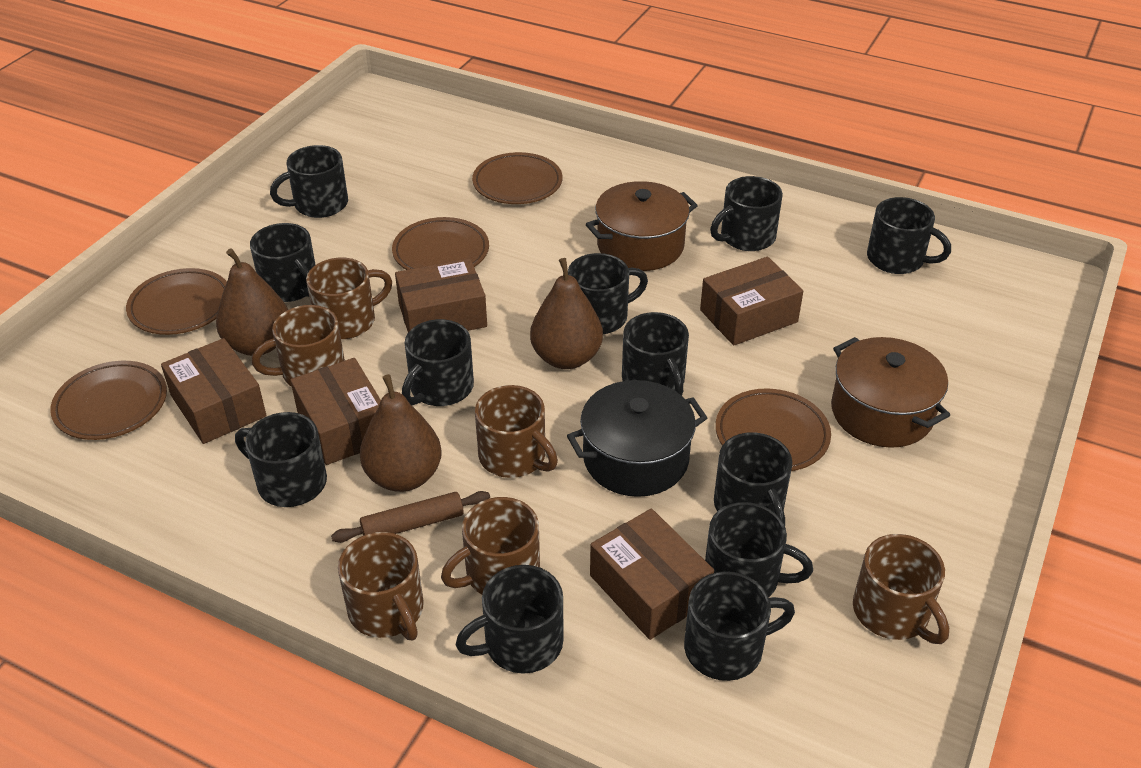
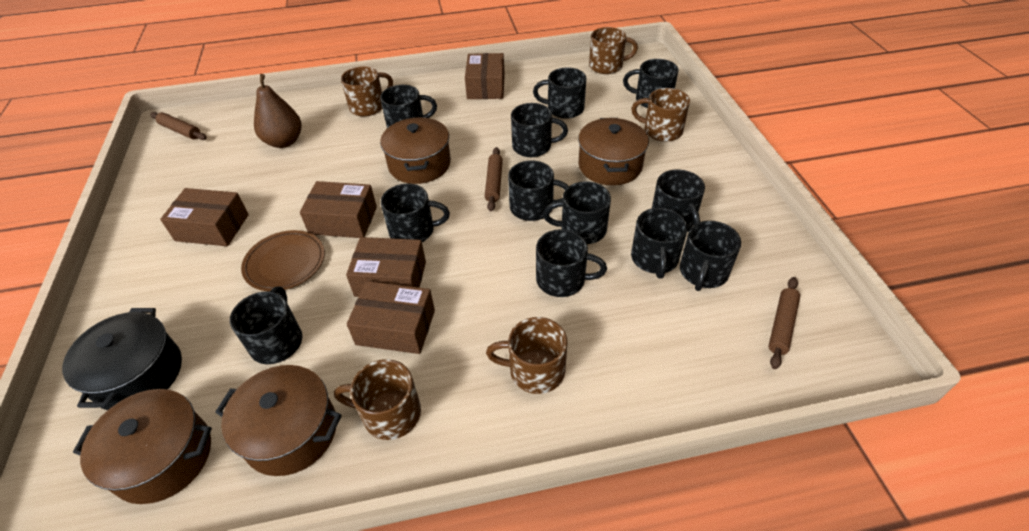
brown mug: 6 -> 5
brown pear: 3 -> 1
brown plate: 5 -> 1
brown pot: 2 -> 4
brown rolling pin: 1 -> 3

